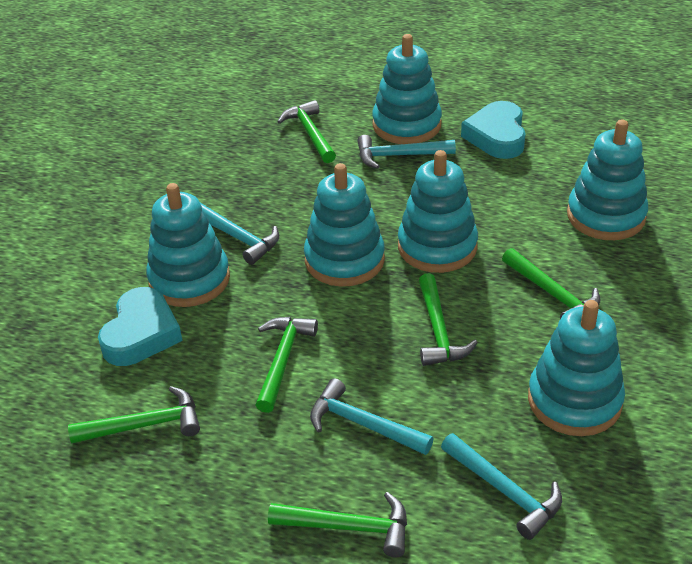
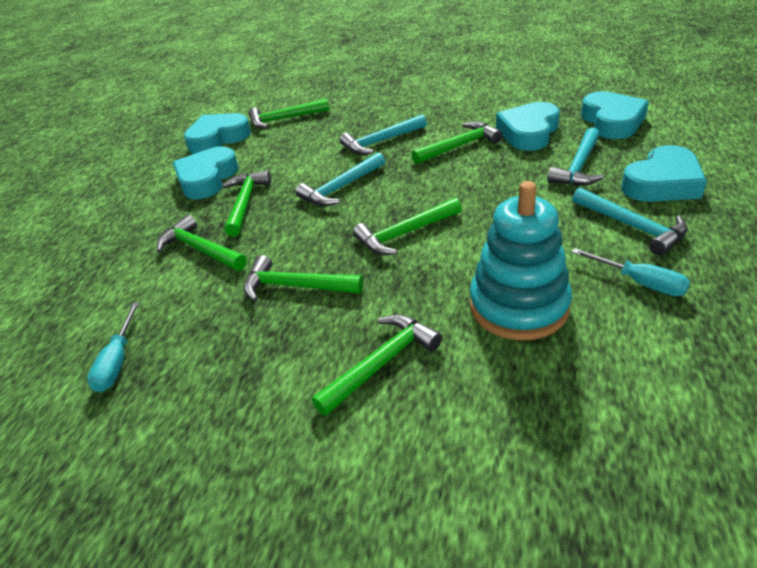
green hammer: 6 -> 7
turquoise heart: 2 -> 5
turquoise screwdriver: 0 -> 2
turquoise stacking toy: 6 -> 1

